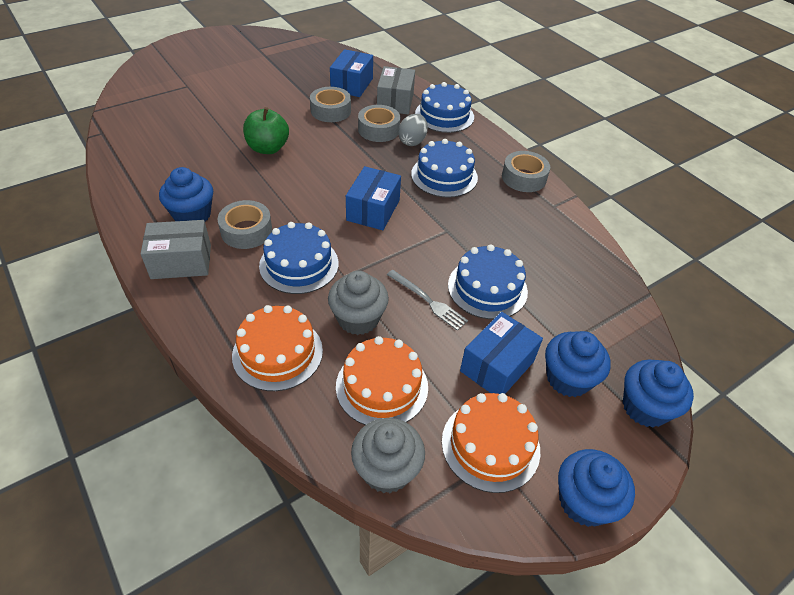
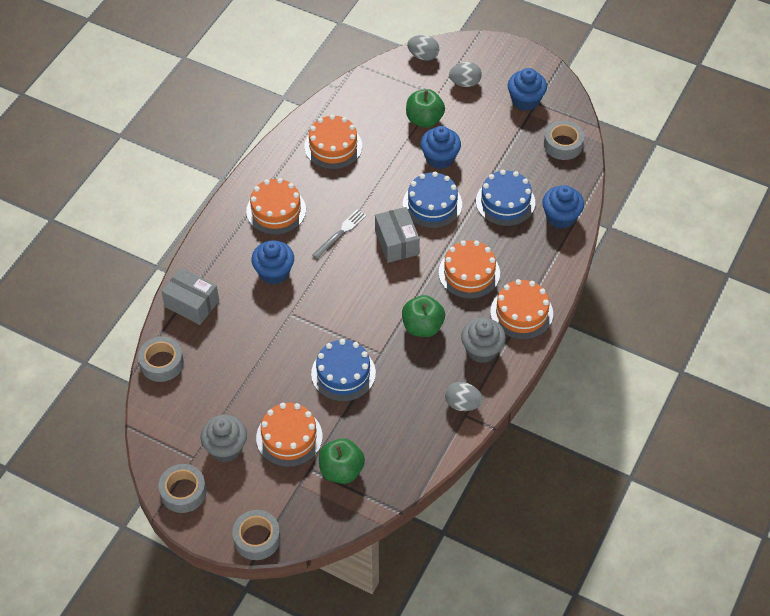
blue box: 3 -> 0
blue cake: 4 -> 3
green apple: 1 -> 3
grey egg: 1 -> 3
orange cake: 3 -> 5

